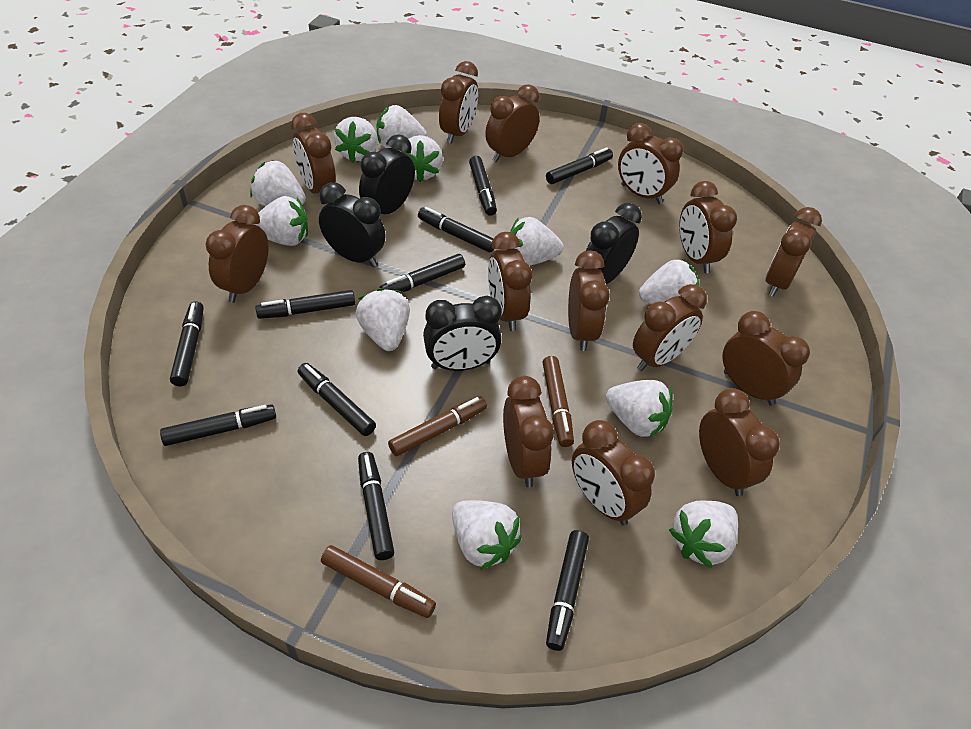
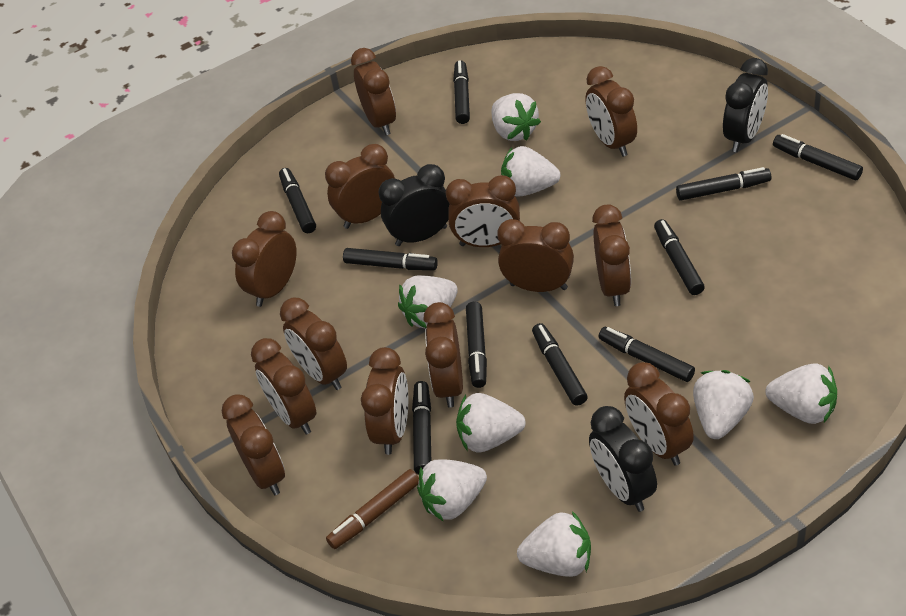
black clock: 4 -> 3
brown clock: 14 -> 13
brown marker: 3 -> 1
white strawberry: 11 -> 8

